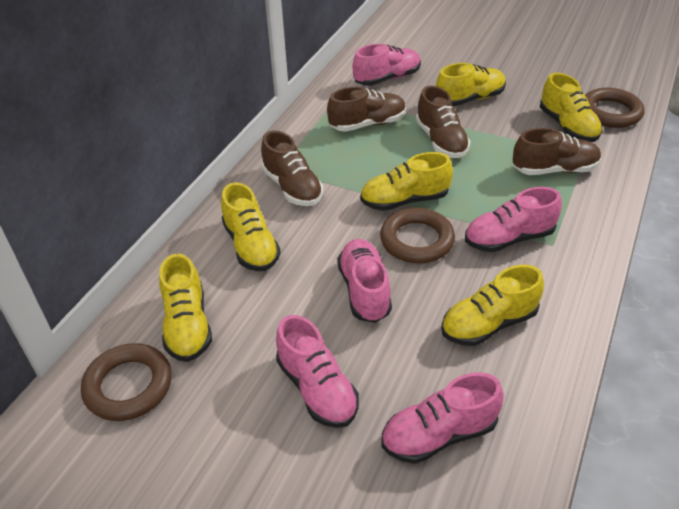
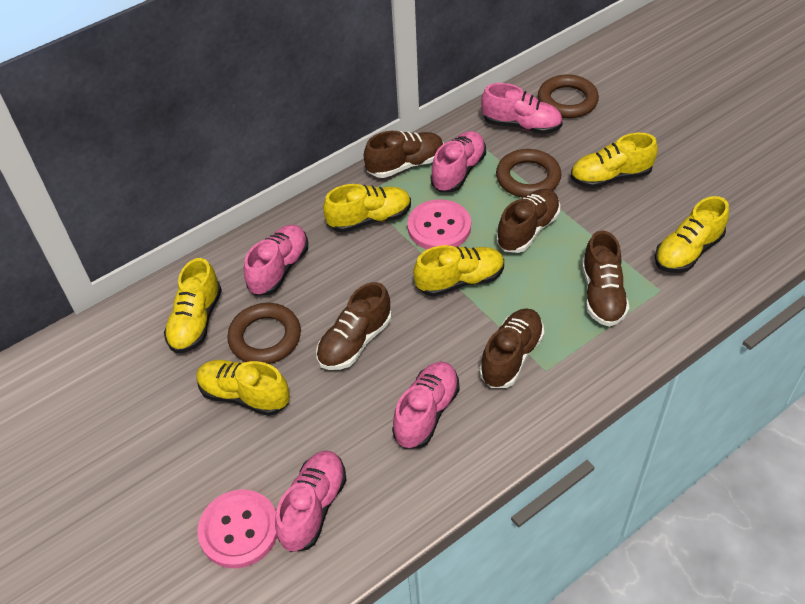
brown shoe: 4 -> 5
pink button: 0 -> 2

